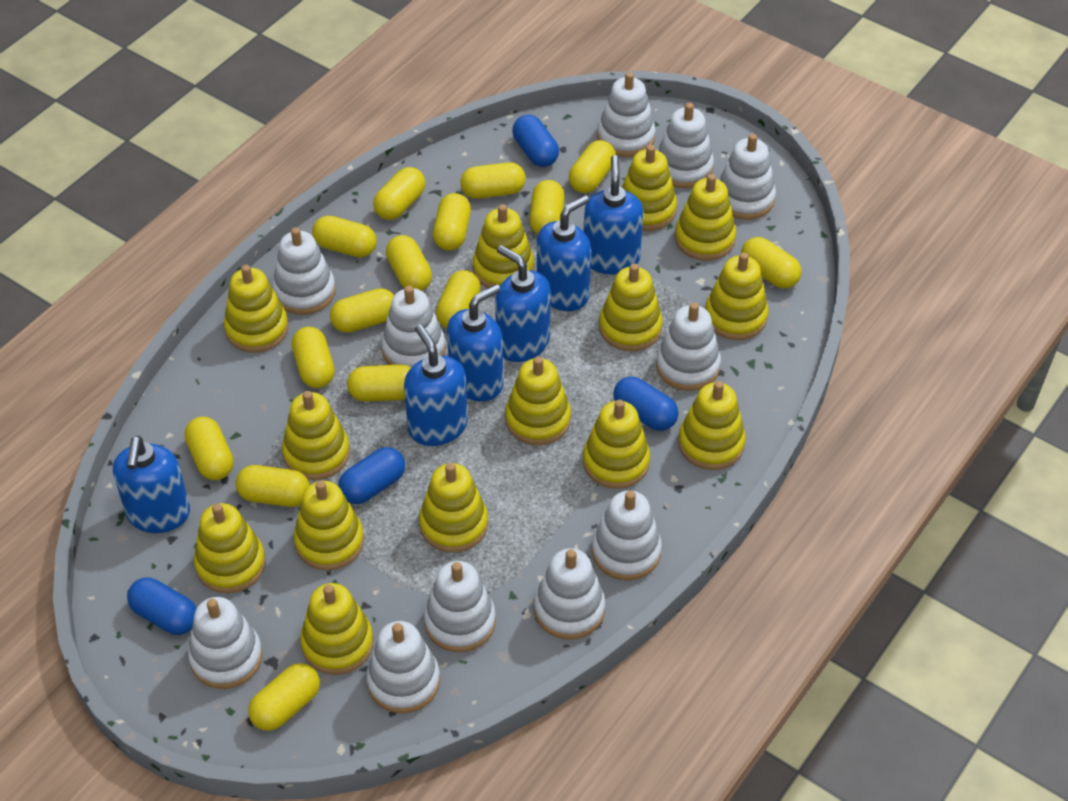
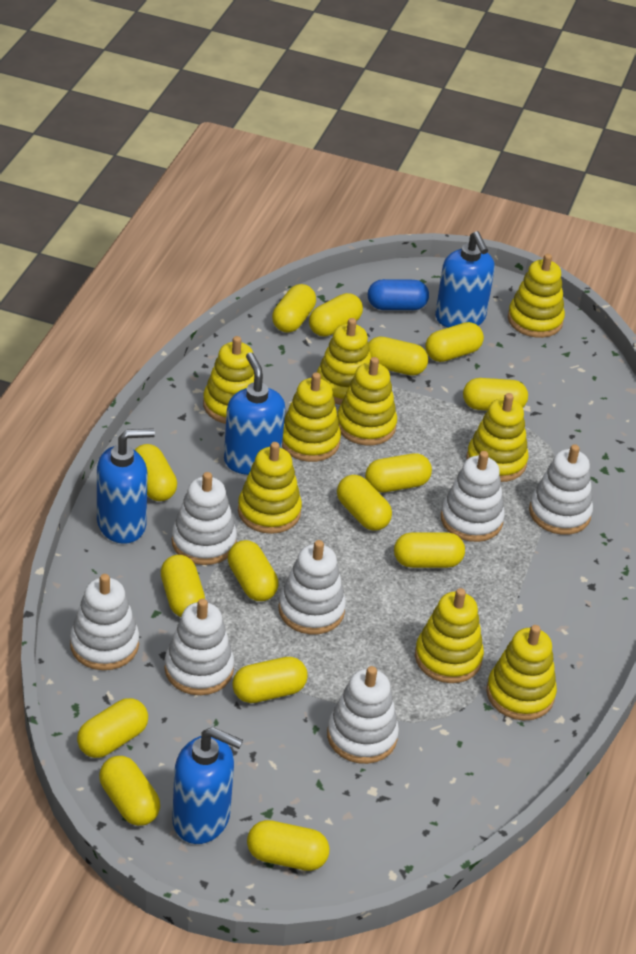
blue capsule: 4 -> 1
blue soap dispenser: 6 -> 4
white stacking toy: 11 -> 7
yellow stacking toy: 14 -> 9

